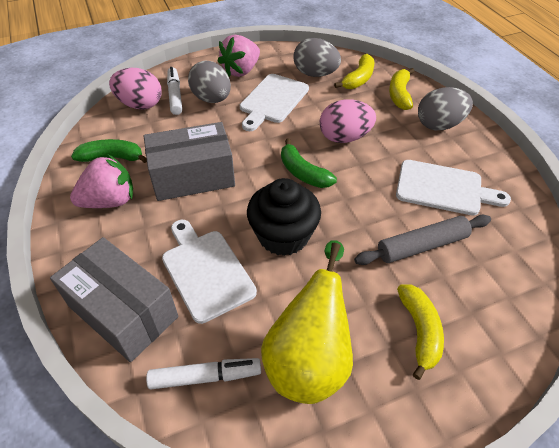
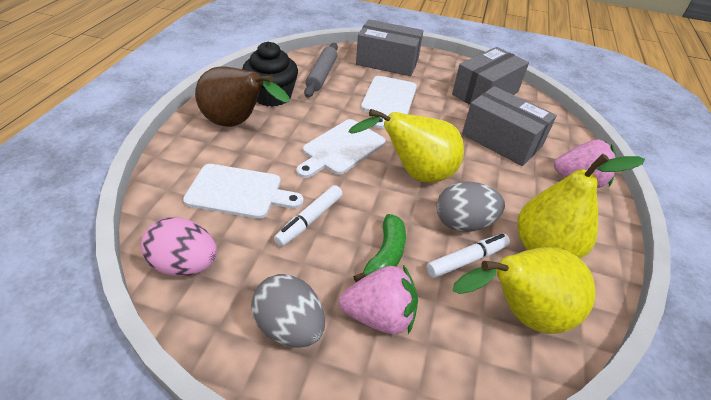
brown pear: 0 -> 1
green banana: 2 -> 1
grey box: 2 -> 3
grey egg: 3 -> 2
pink egg: 2 -> 1
yellow banana: 3 -> 0
yellow pear: 1 -> 3

